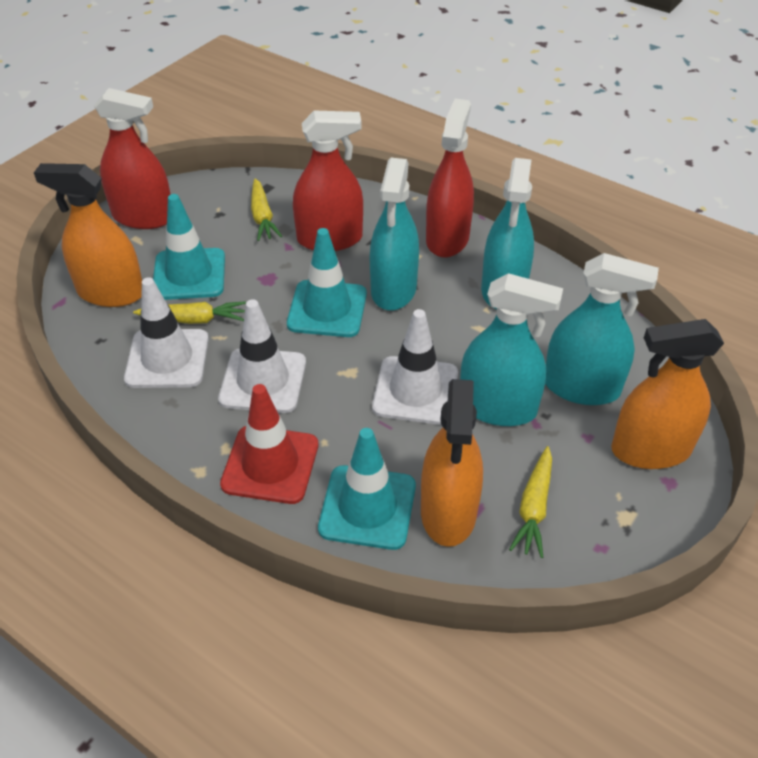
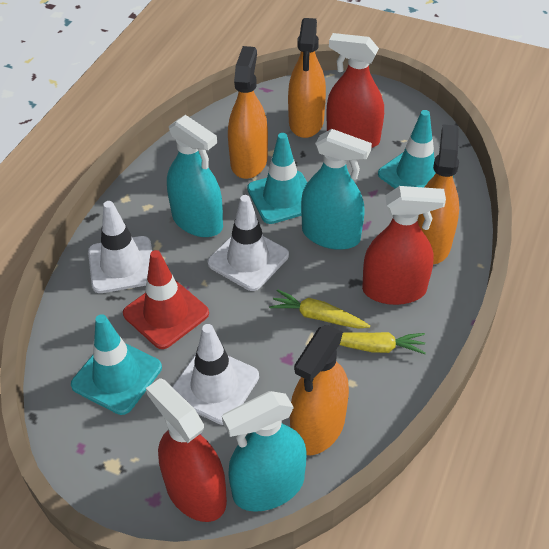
orange spray bottle: 3 -> 4
turquoise spray bottle: 4 -> 3
yellow carrot: 3 -> 2

